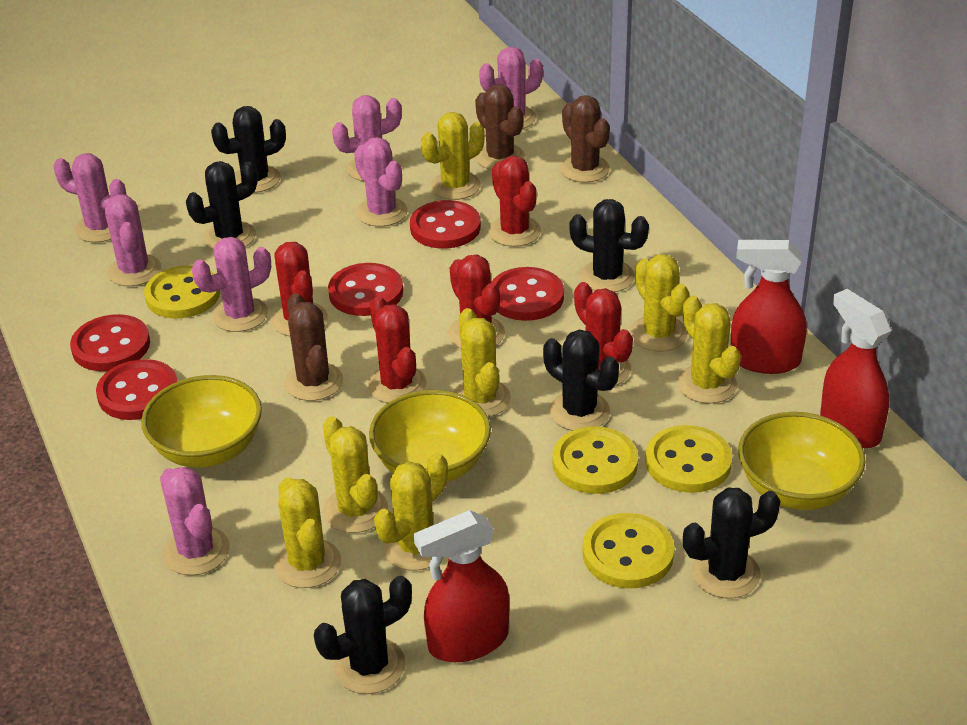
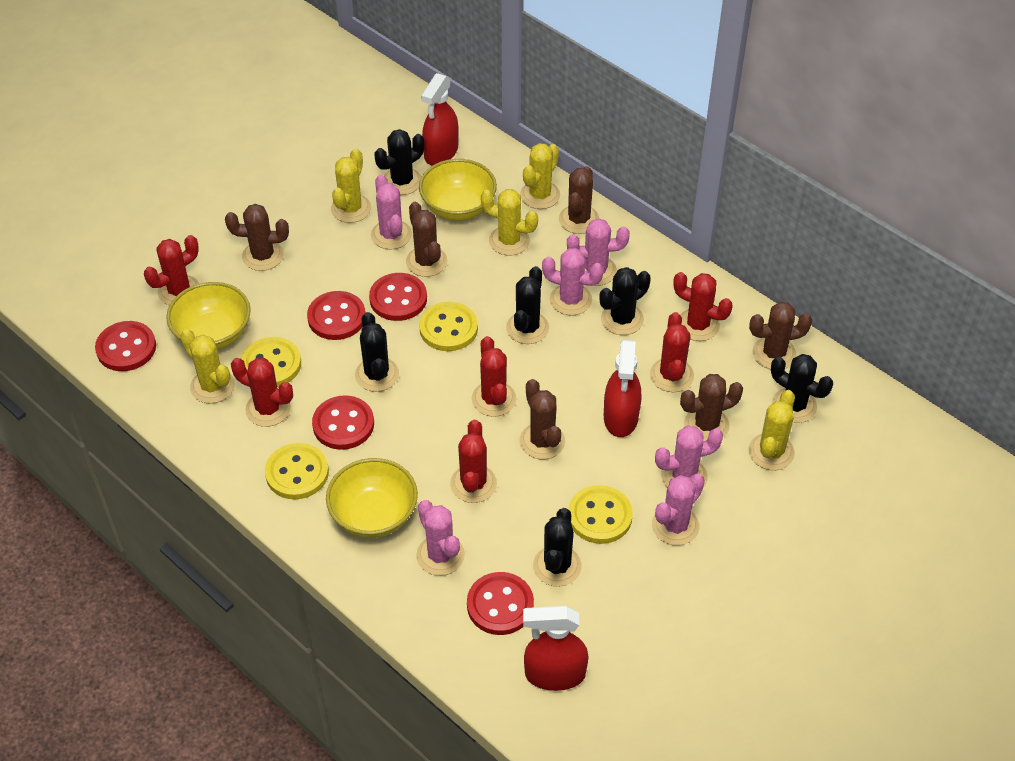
brown cactus: 3 -> 6
pink cactus: 7 -> 6
red cactus: 5 -> 6
yellow cactus: 7 -> 5

